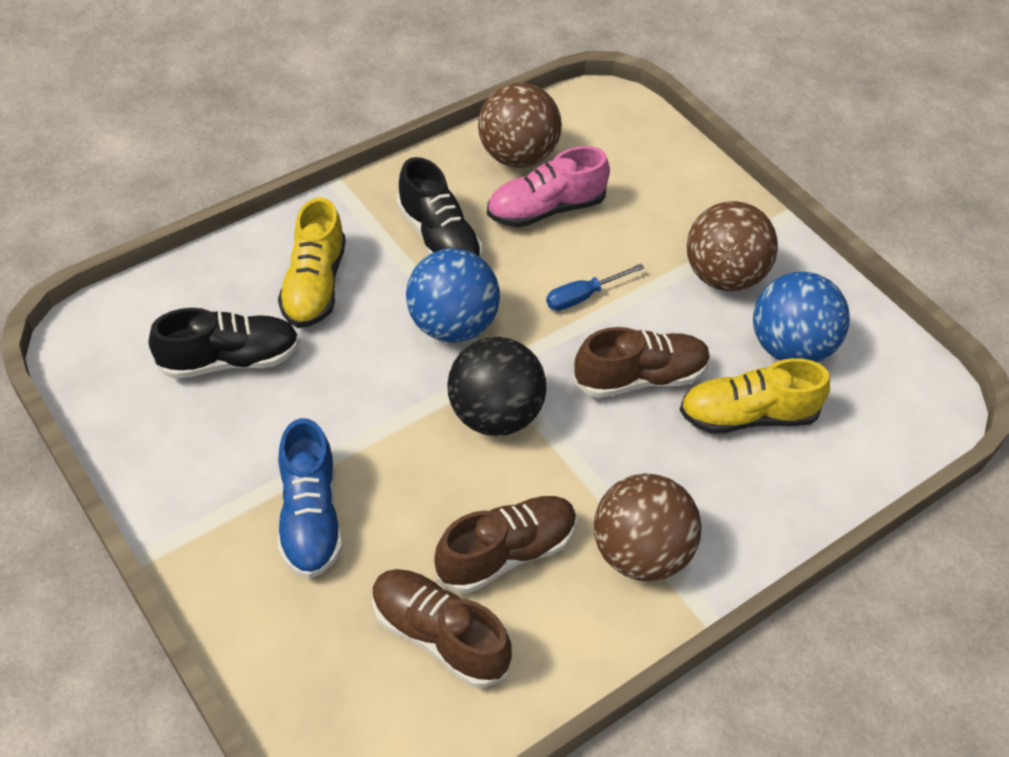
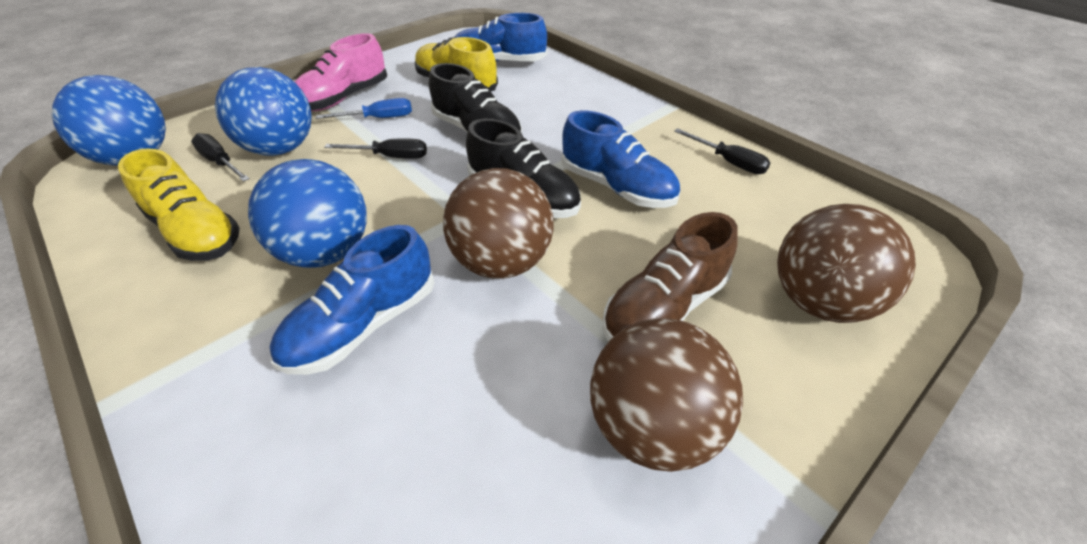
black ball: 1 -> 0
black screwdriver: 0 -> 3
blue ball: 2 -> 3
blue shoe: 1 -> 3
brown shoe: 3 -> 1

